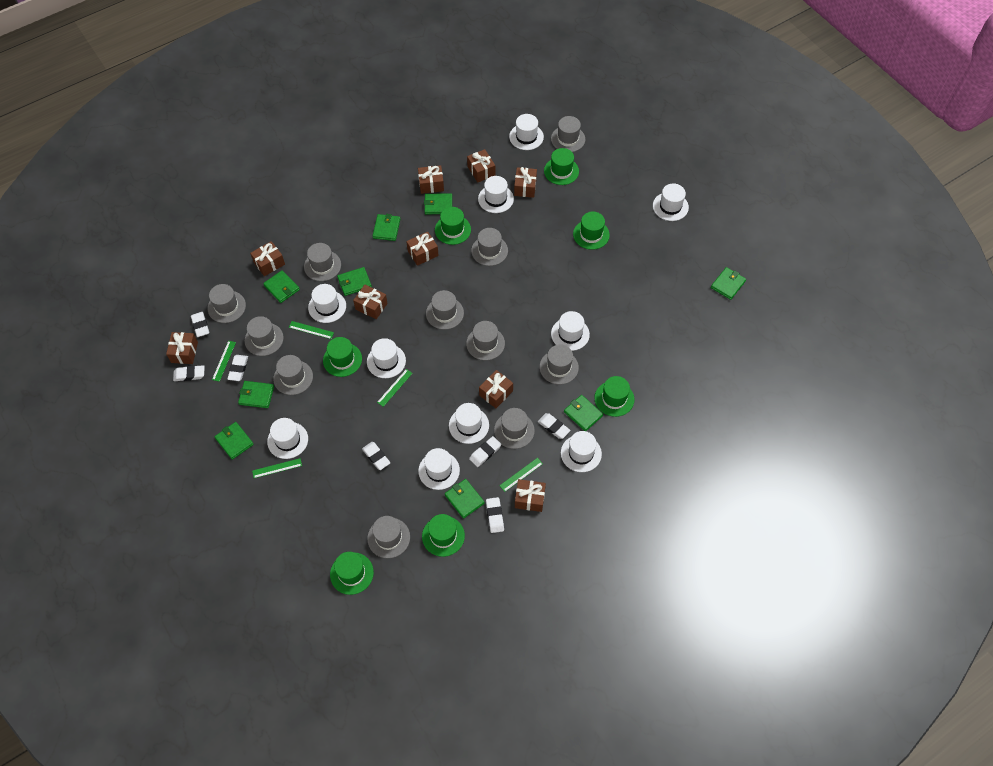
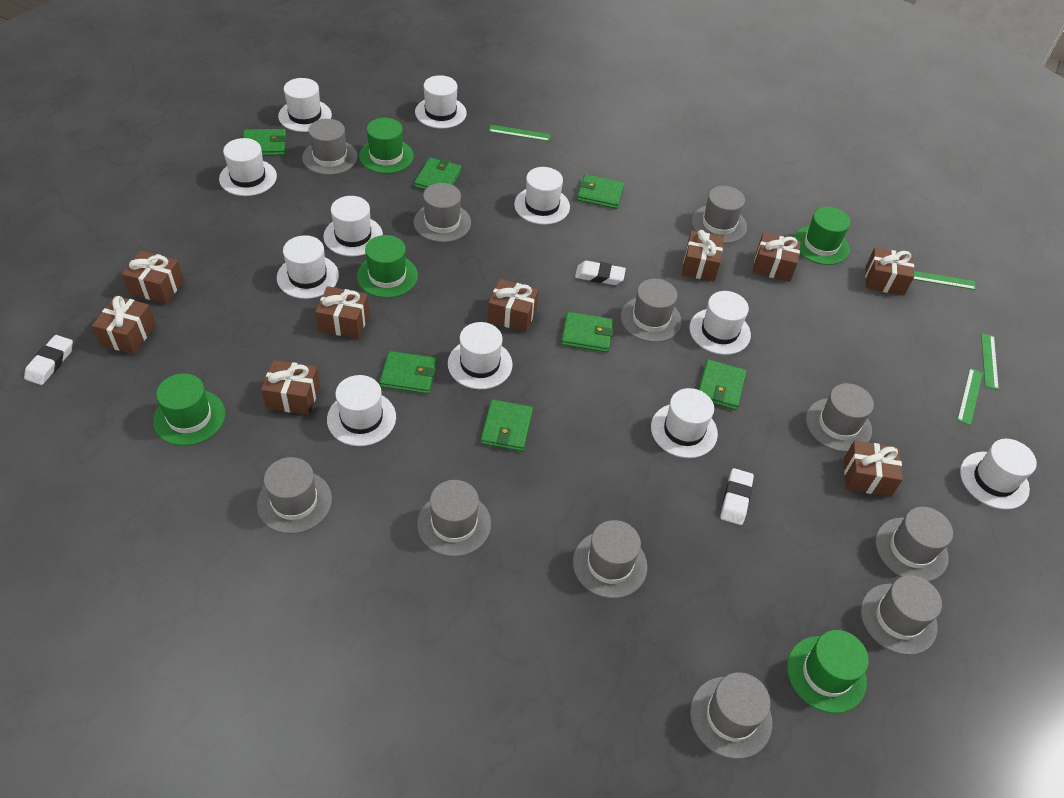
green hat: 7 -> 5
green ruler: 5 -> 4
green wallet: 9 -> 7
white eraser: 7 -> 3
white hat: 10 -> 11

